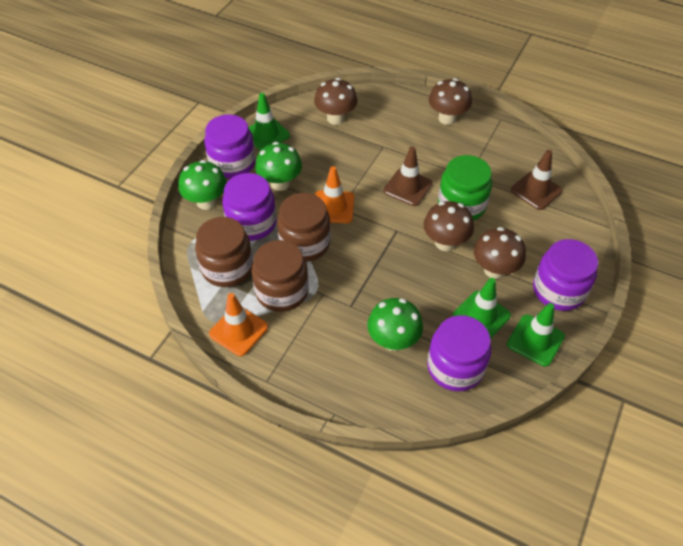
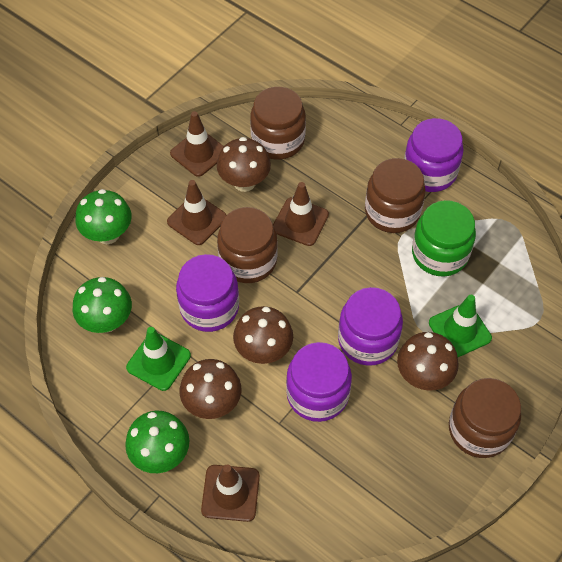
brown jar: 3 -> 4
brown traffic cone: 2 -> 4
green traffic cone: 3 -> 2
orange traffic cone: 2 -> 0

